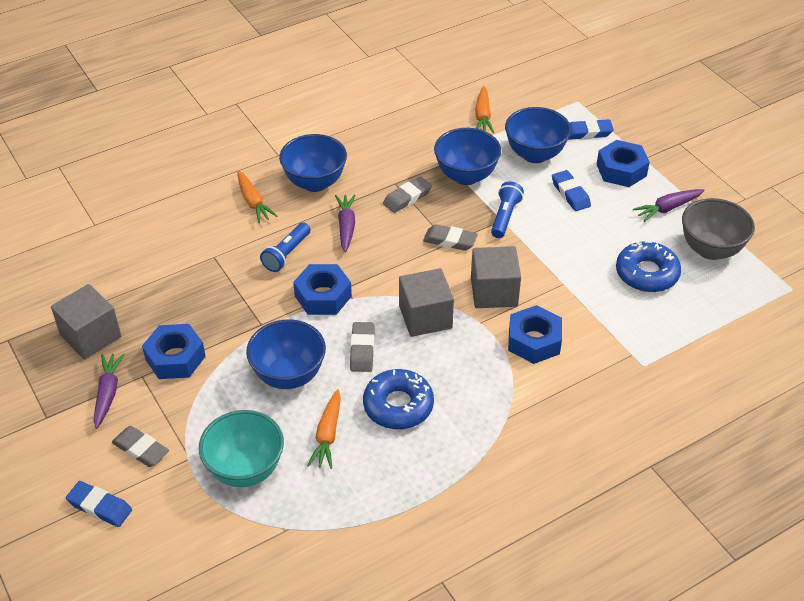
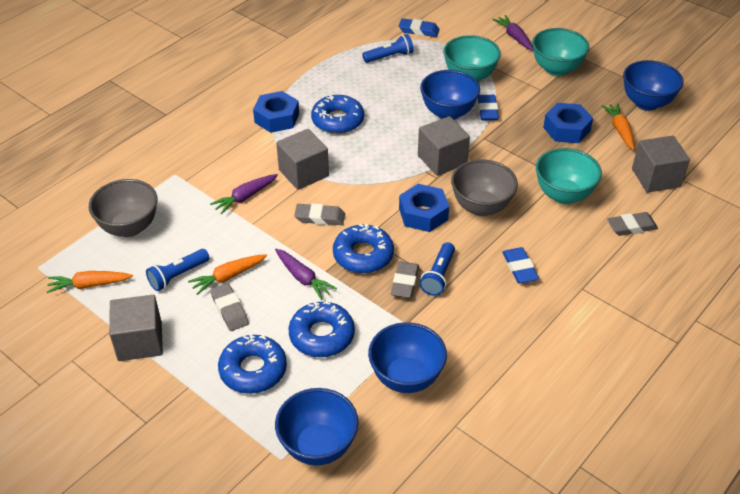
blue donut: 2 -> 4
blue flashlight: 2 -> 3
blue nut: 4 -> 3
grey bowl: 1 -> 2
grey cube: 3 -> 4
turquoise bowl: 1 -> 3

